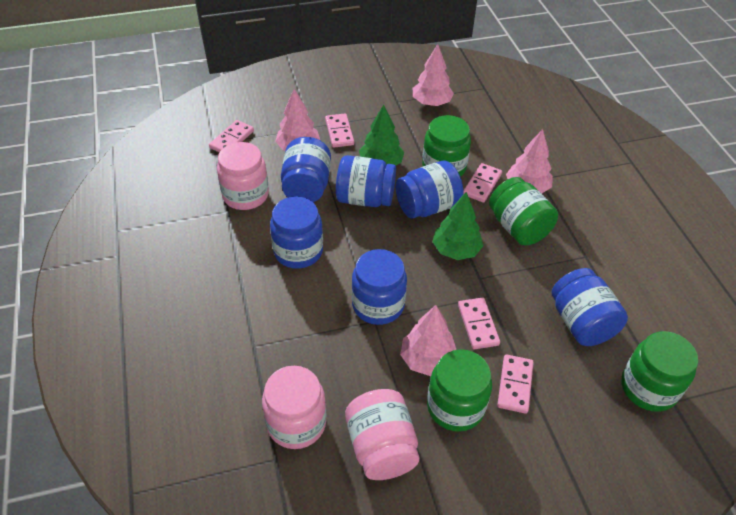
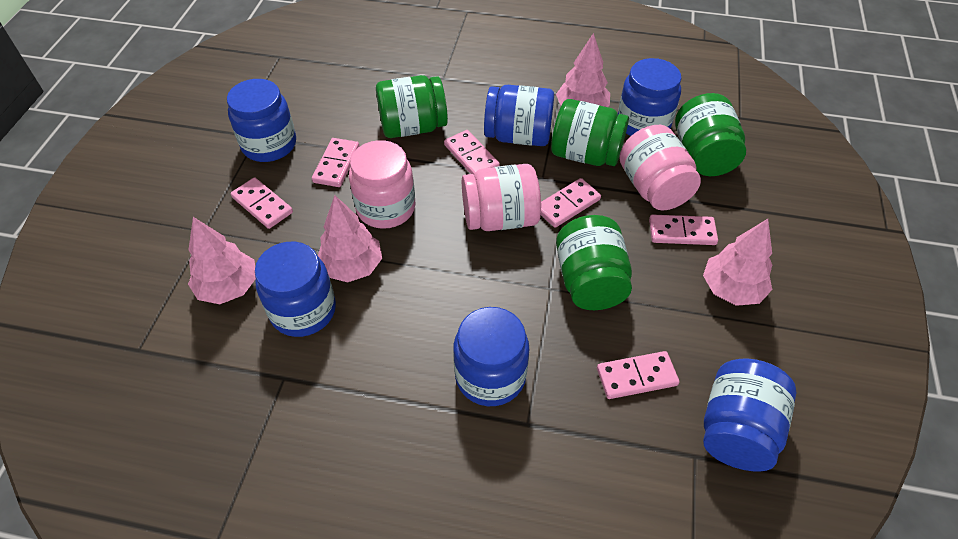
green tree: 2 -> 0
pink domino: 5 -> 6

